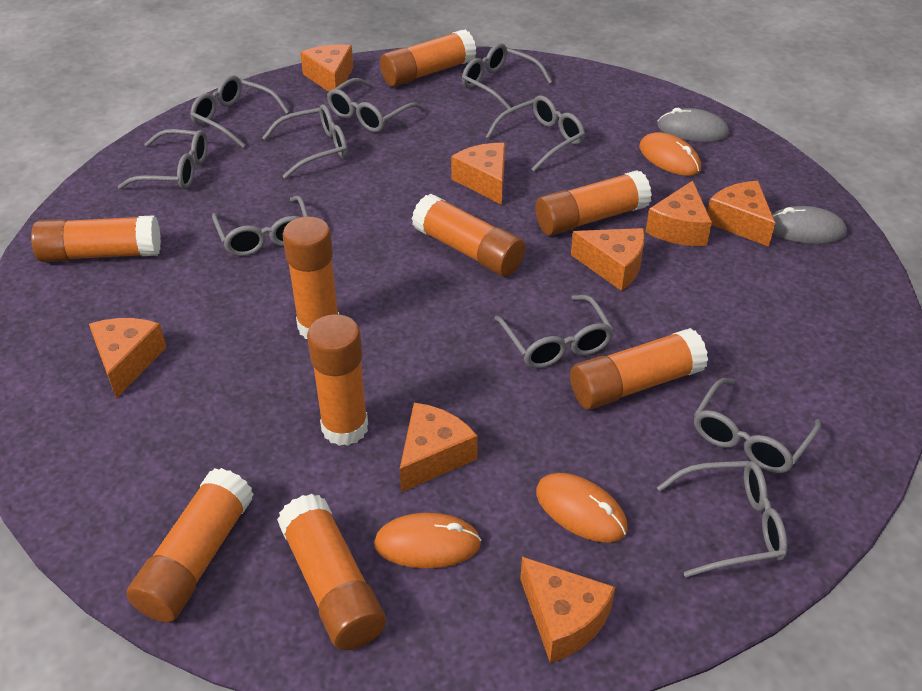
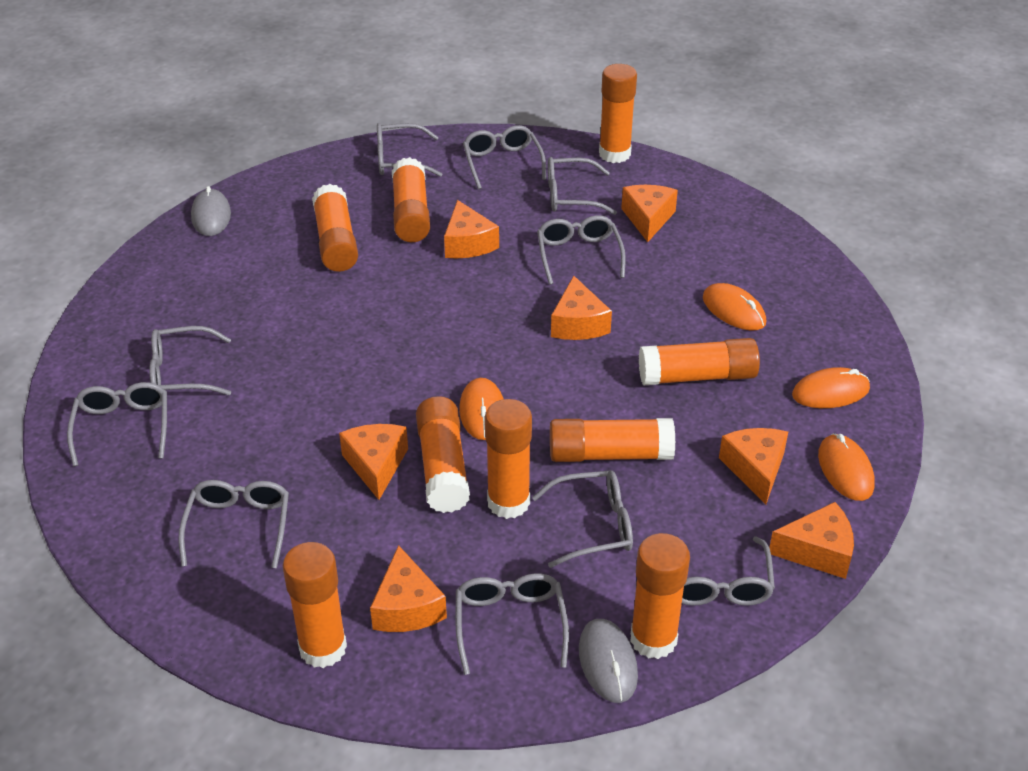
orange cheese: 8 -> 7
orange mouse: 3 -> 4

